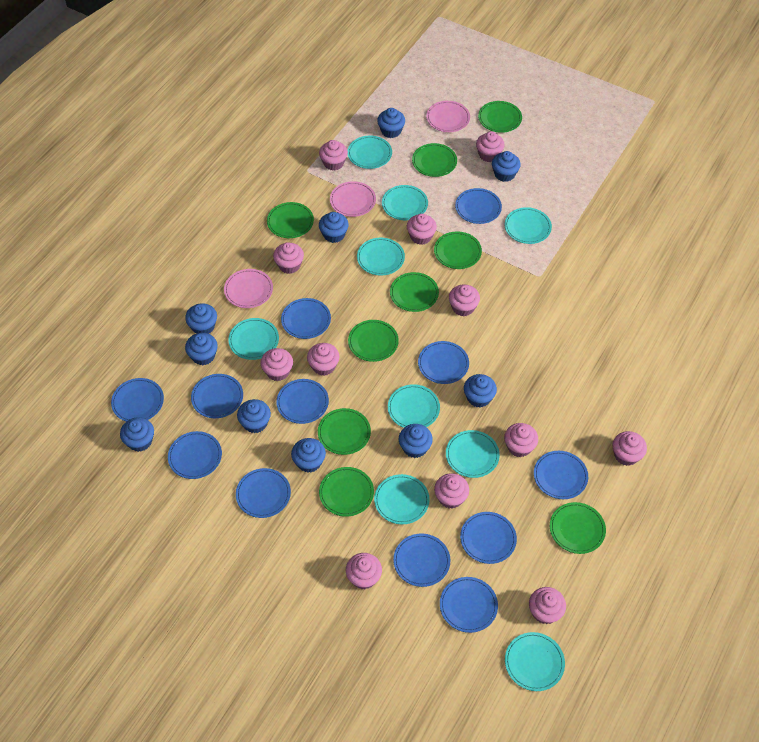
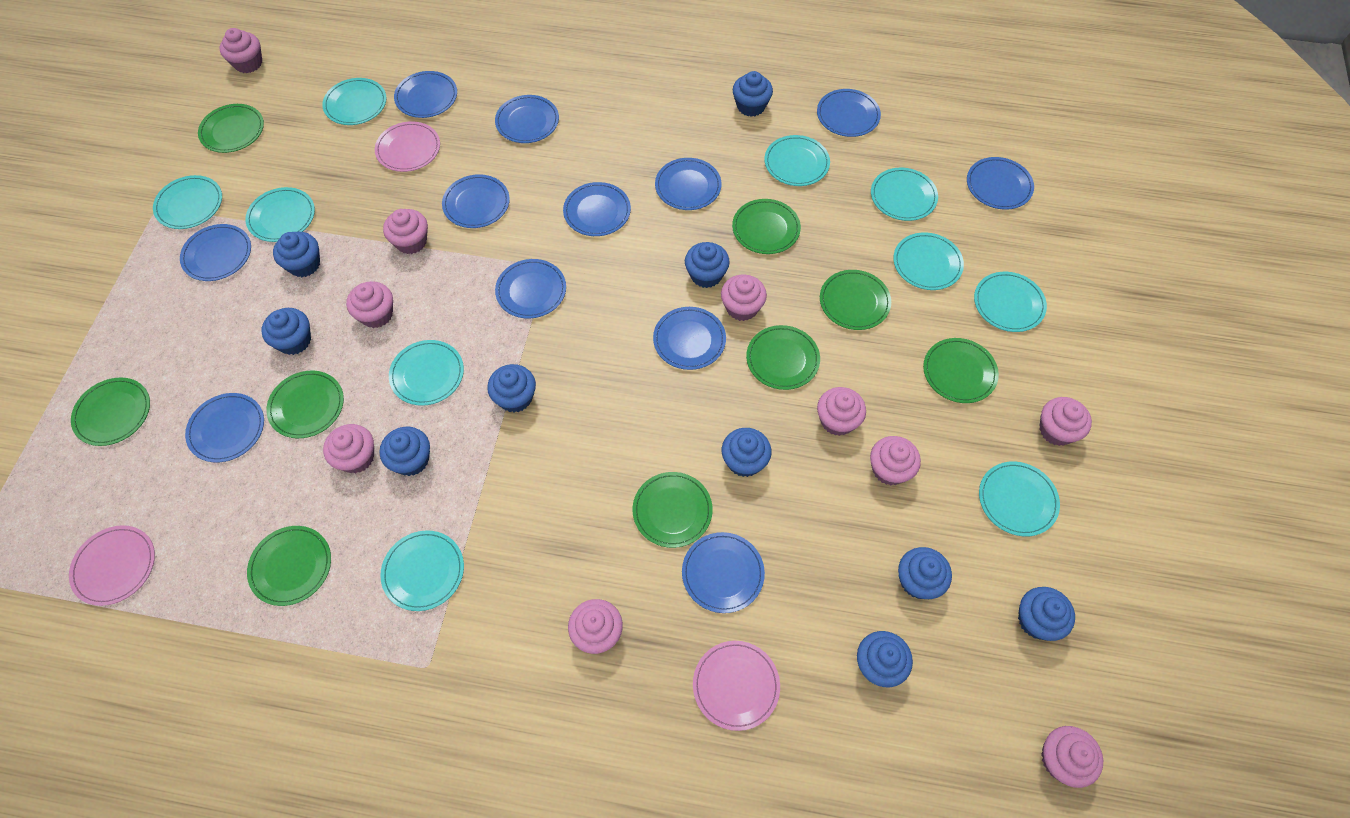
pink cupcake: 12 -> 10
turquoise plate: 9 -> 10

